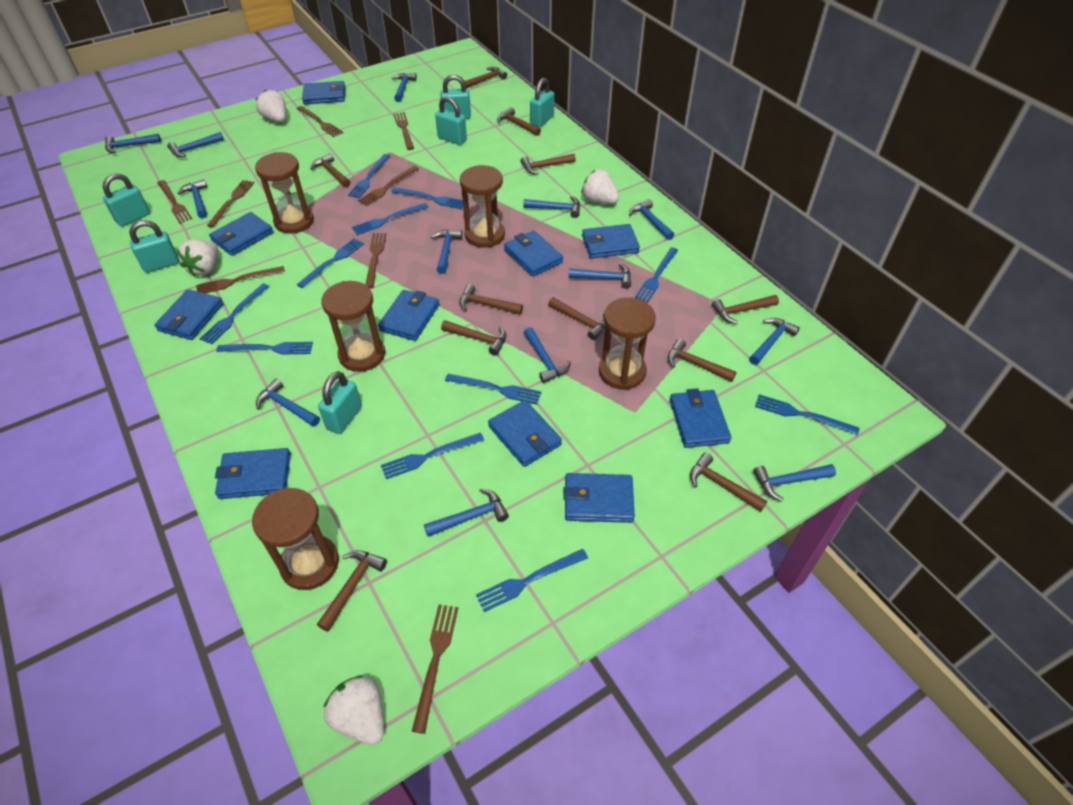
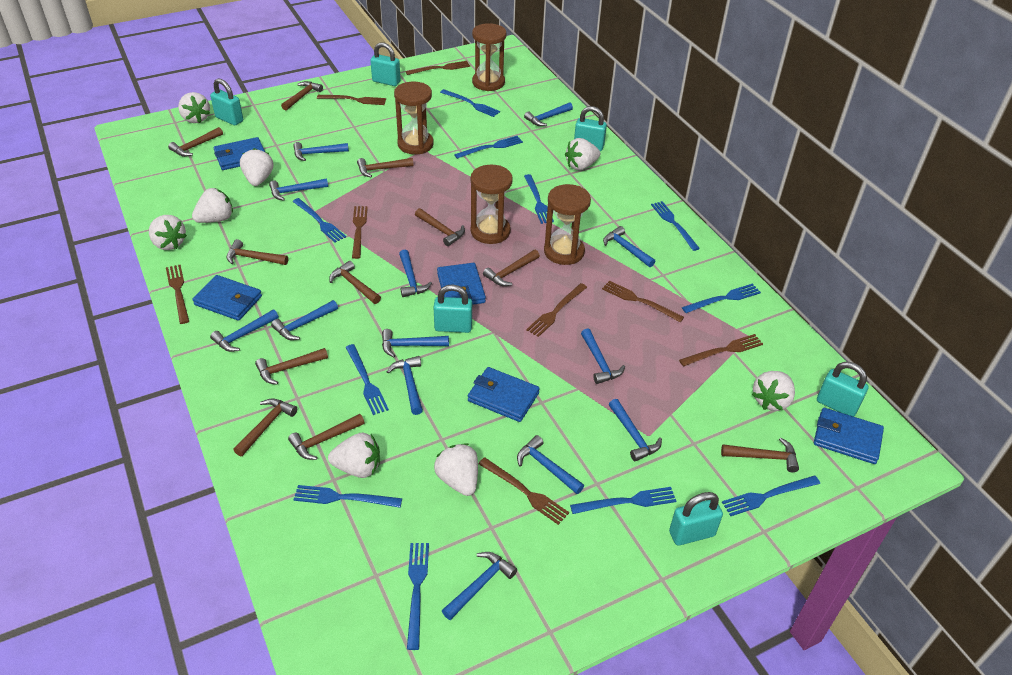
blue wallet: 10 -> 5
brown hourglass: 5 -> 4
white strawberry: 4 -> 8

